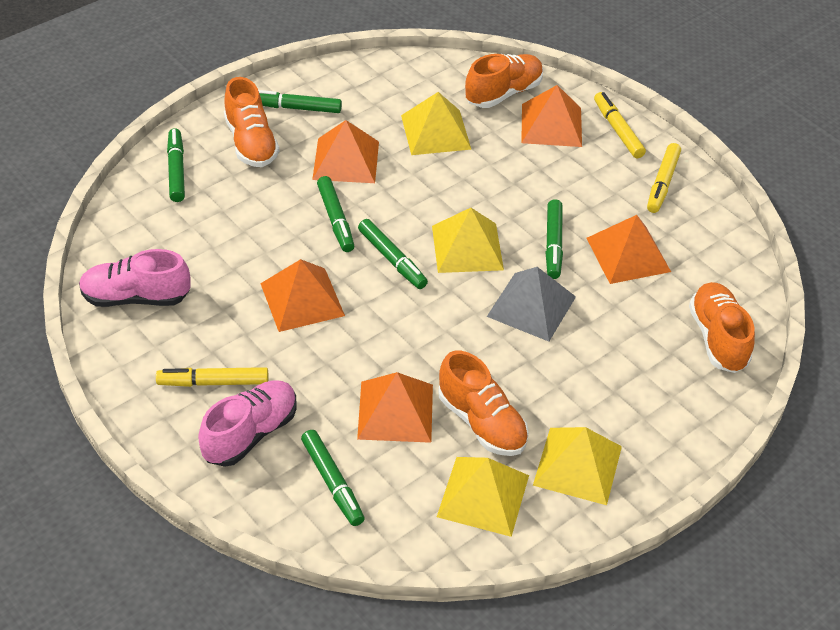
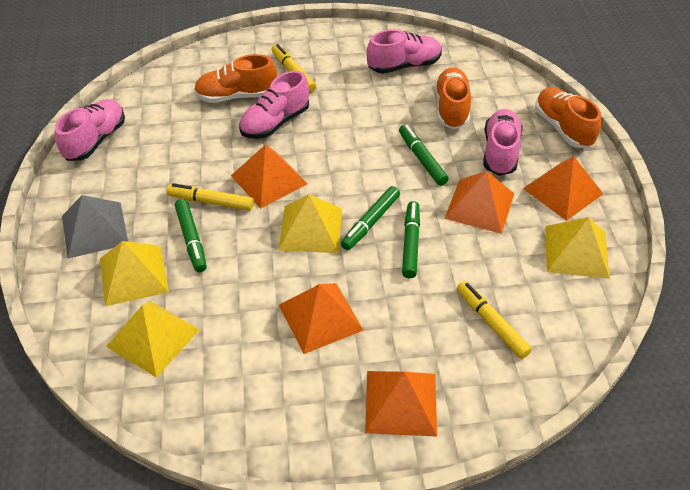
green marker: 6 -> 4
orange shoe: 4 -> 3
pink shoe: 2 -> 4

